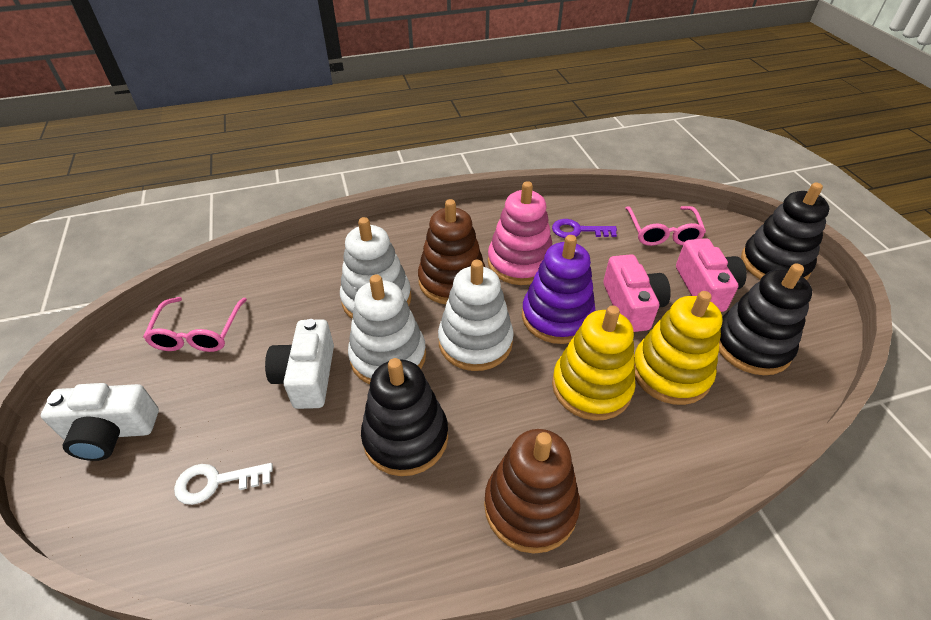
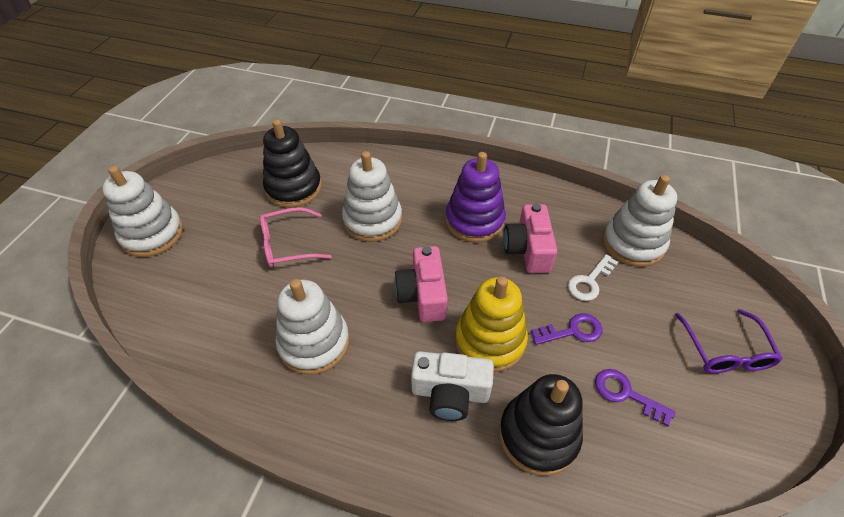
black stacking toy: 3 -> 2
brown stacking toy: 2 -> 0
pink glasses: 2 -> 1
pink stacking toy: 1 -> 0
purple glasses: 0 -> 1
purple key: 1 -> 2
white camera: 2 -> 1
white stacking toy: 3 -> 4
yellow stacking toy: 2 -> 1

